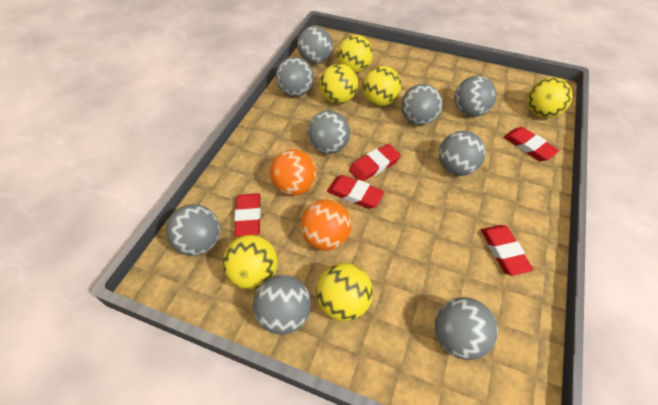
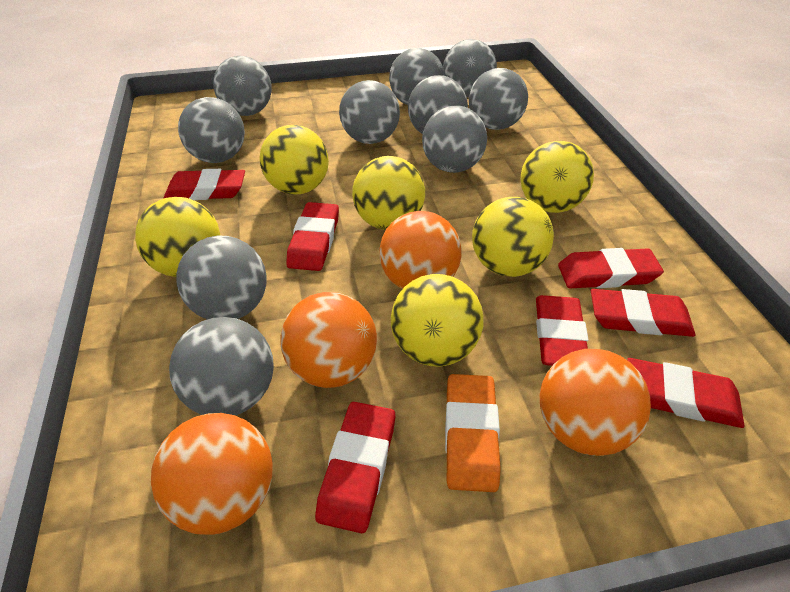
grey ball: 9 -> 10
orange ball: 2 -> 4
orange eraser: 0 -> 1
red eraser: 5 -> 7

